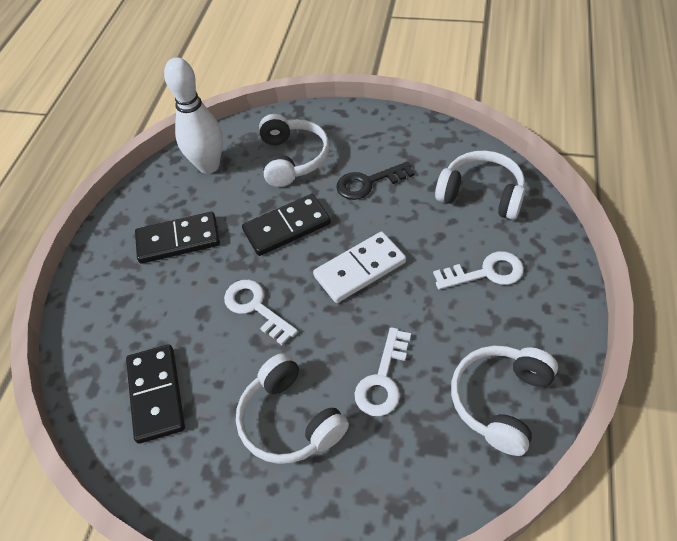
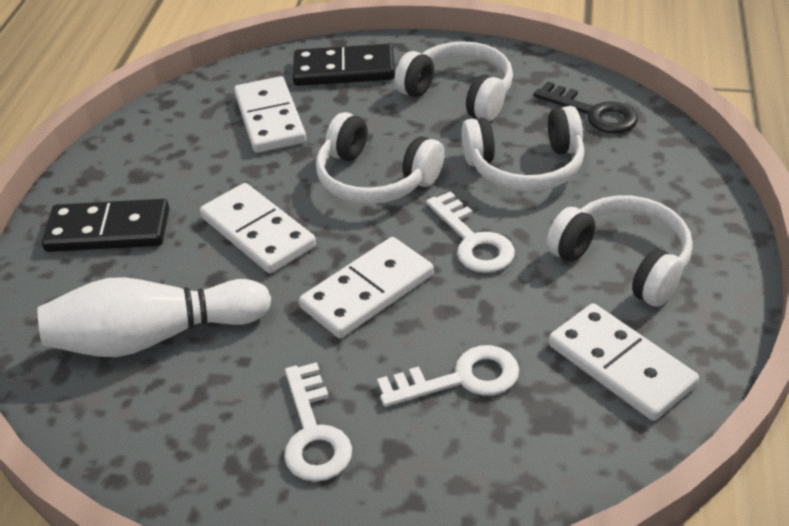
black domino: 3 -> 2
white domino: 1 -> 4

